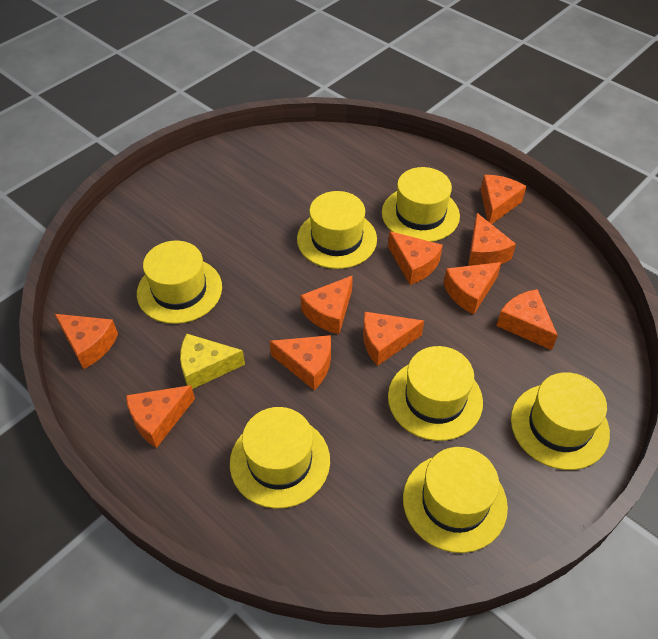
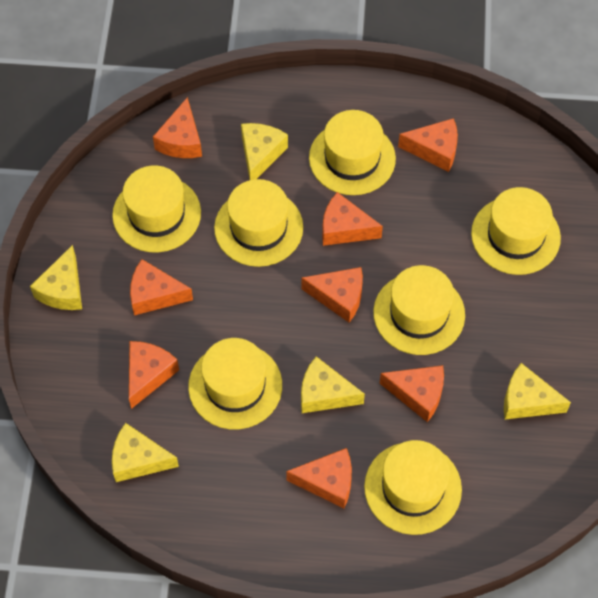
orange cheese: 10 -> 8
yellow cheese: 1 -> 5

